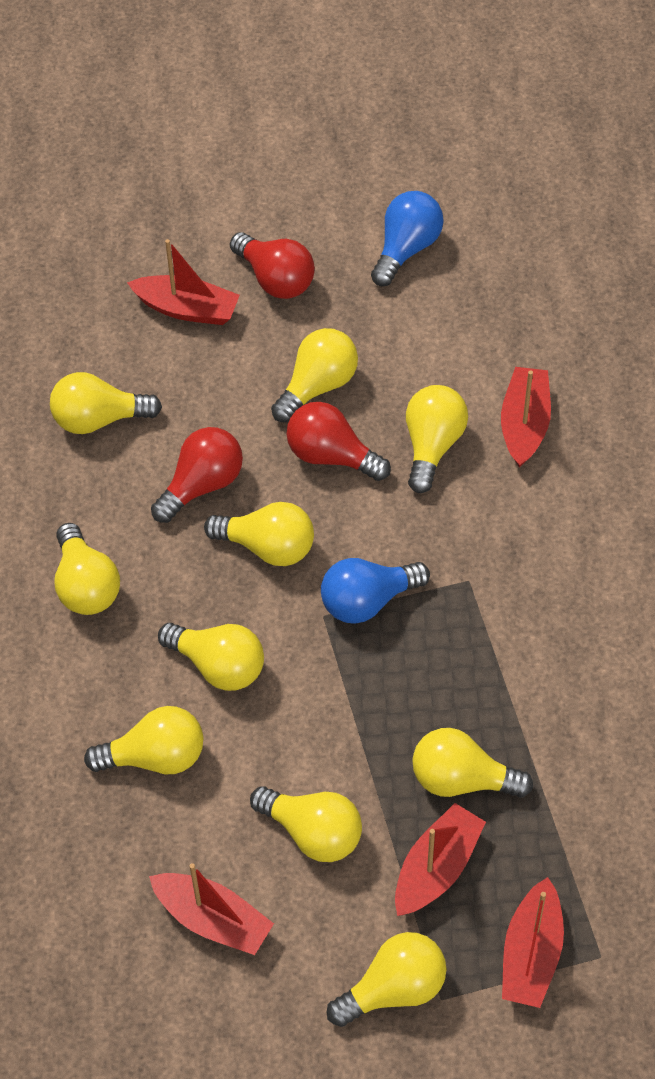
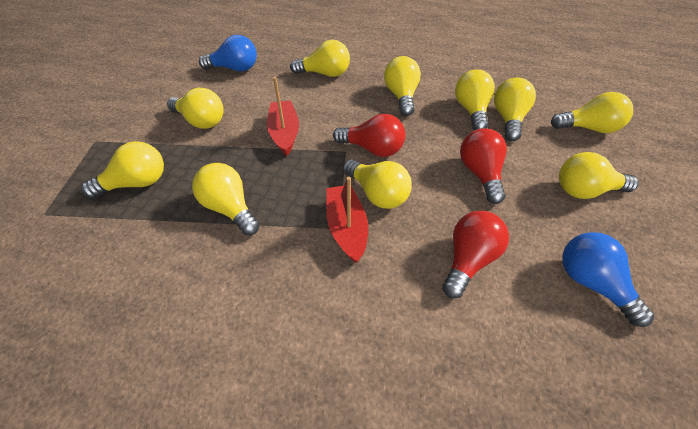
red boat: 5 -> 2

